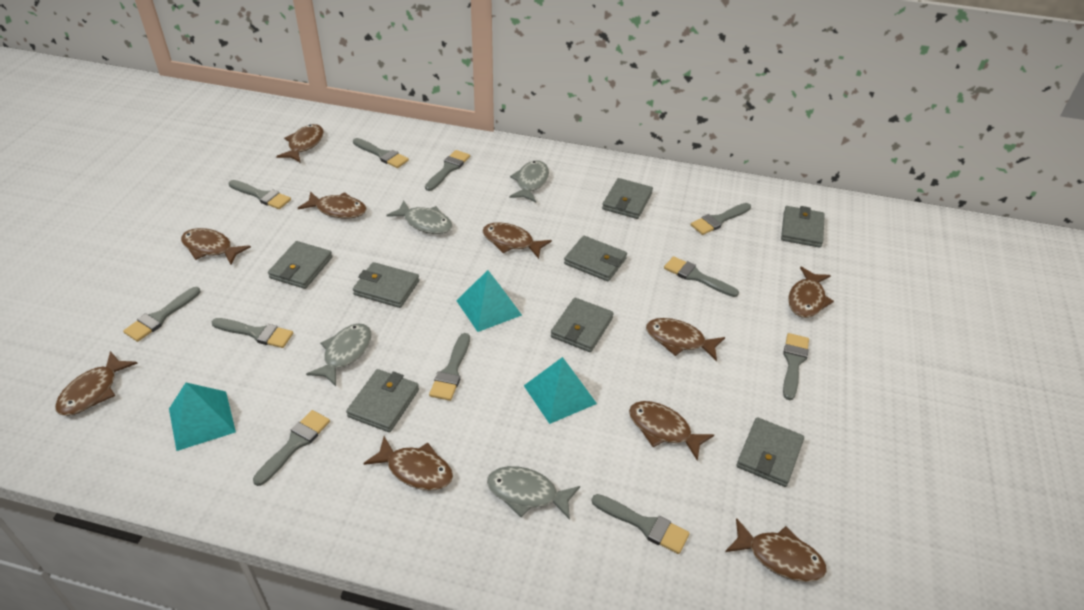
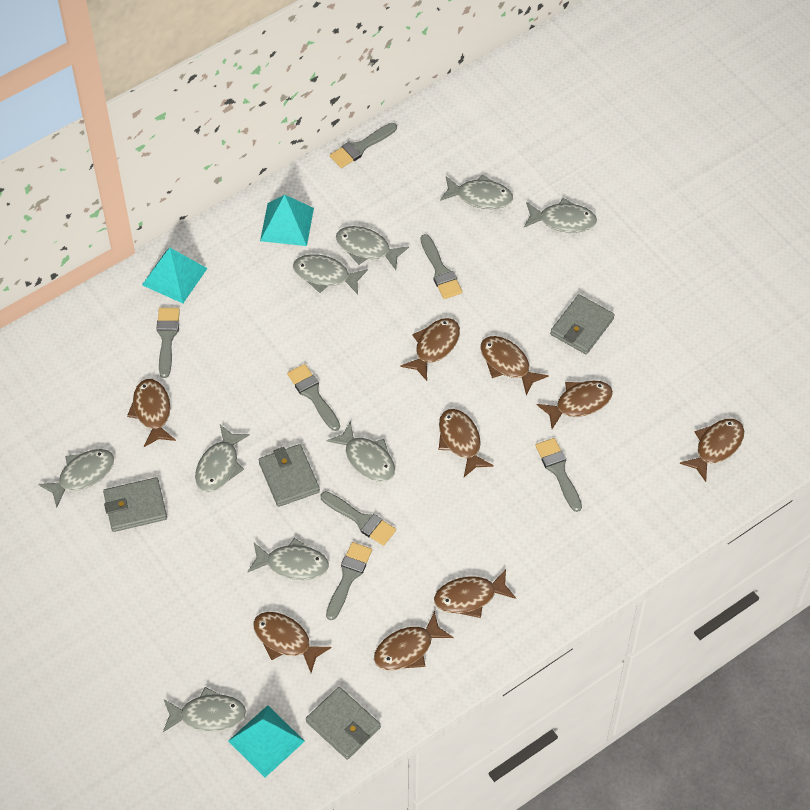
brown fish: 10 -> 9
grey brush: 11 -> 7
grey fish: 4 -> 9
grey wallet: 8 -> 4

